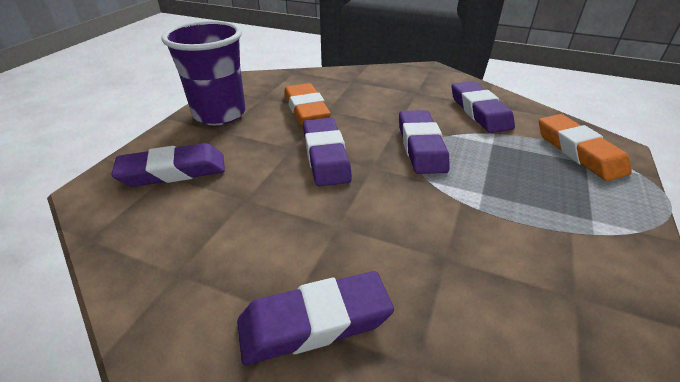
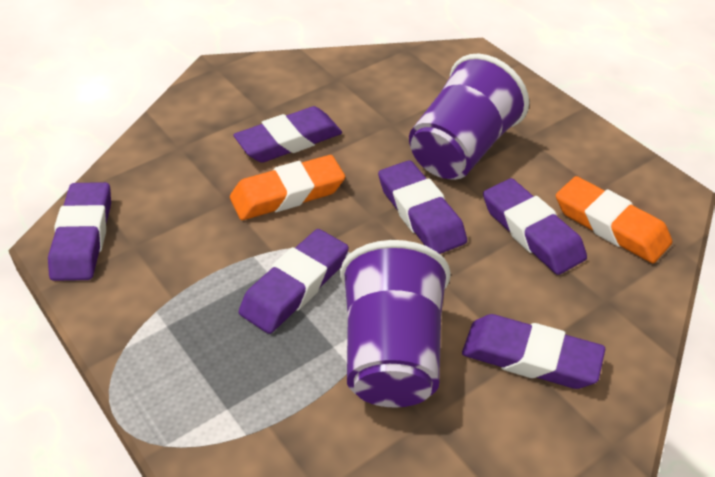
purple cup: 1 -> 2
purple eraser: 5 -> 6

